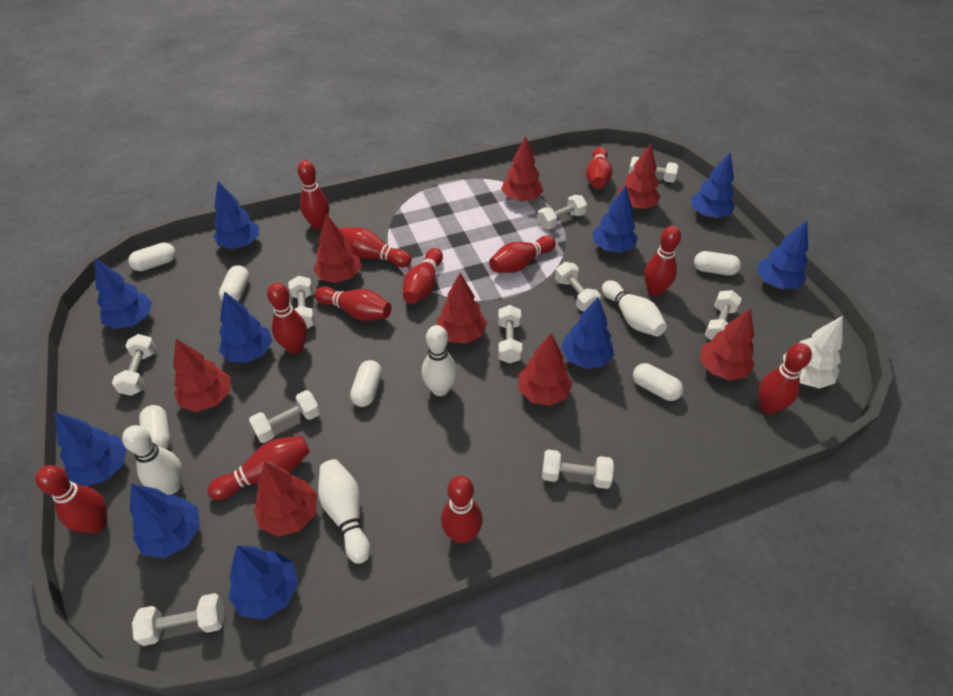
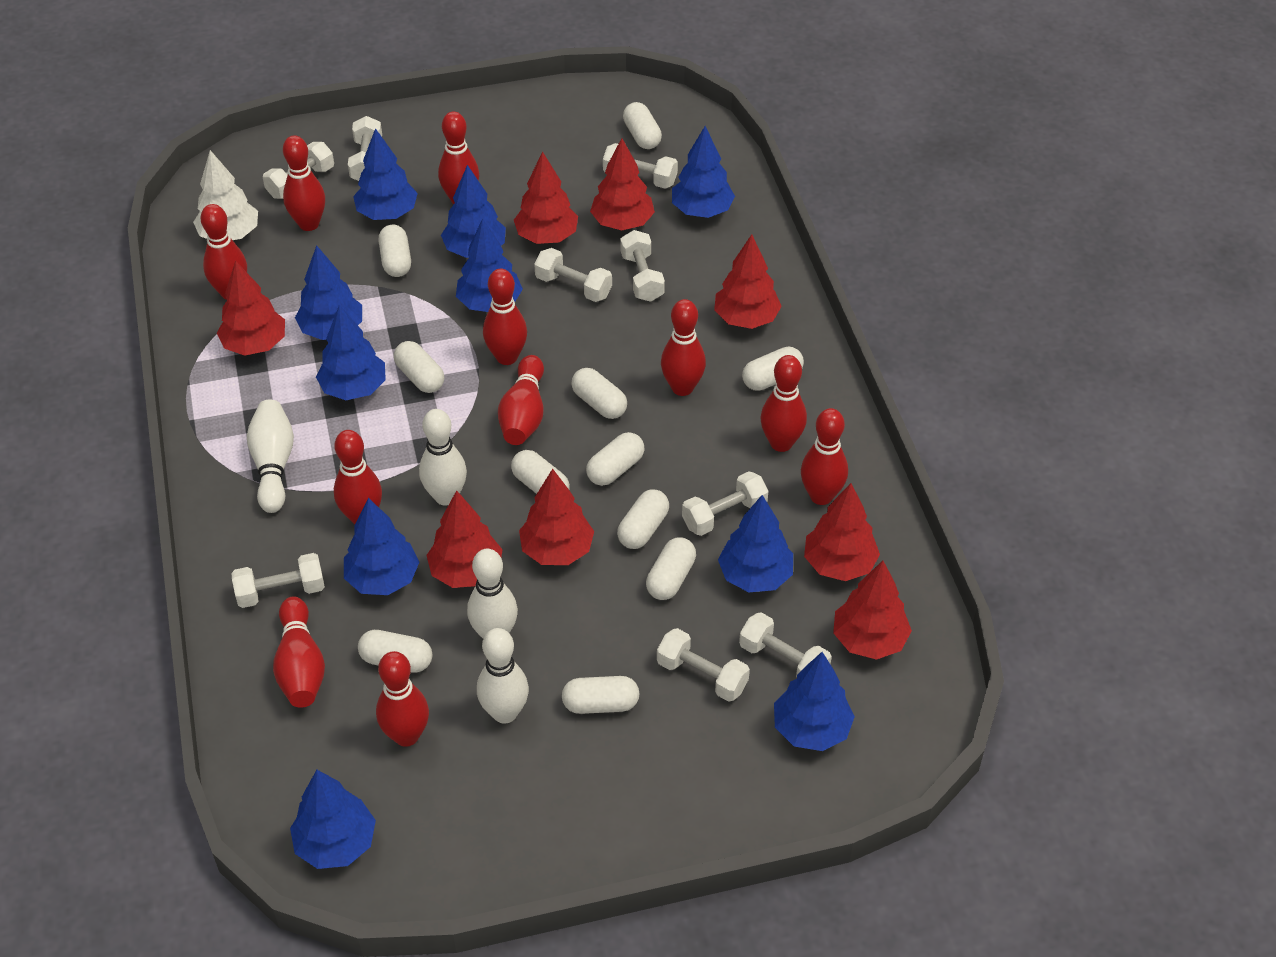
red bowling pin: 12 -> 11
white capsule: 6 -> 11
white dumbbell: 10 -> 9

